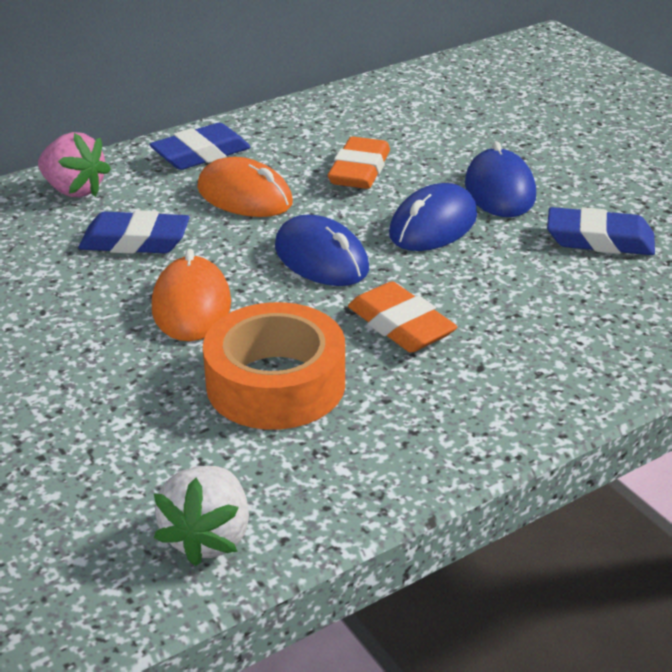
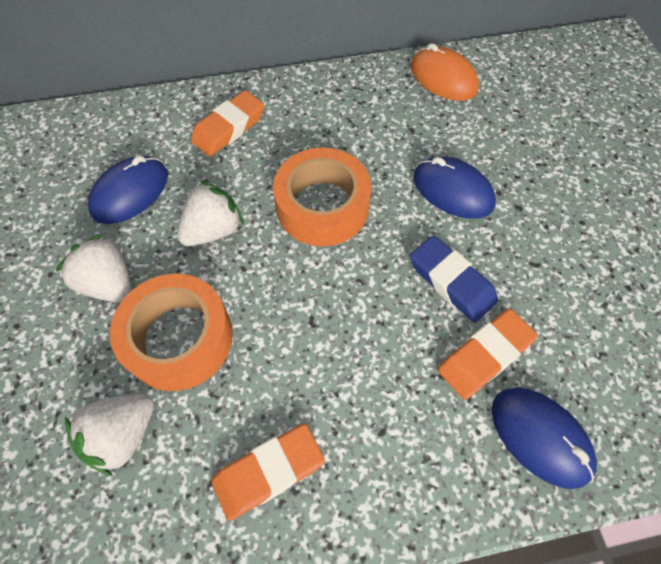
blue eraser: 3 -> 1
orange eraser: 2 -> 3
orange mouse: 2 -> 1
orange tape: 1 -> 2
pink strawberry: 1 -> 0
white strawberry: 1 -> 3

